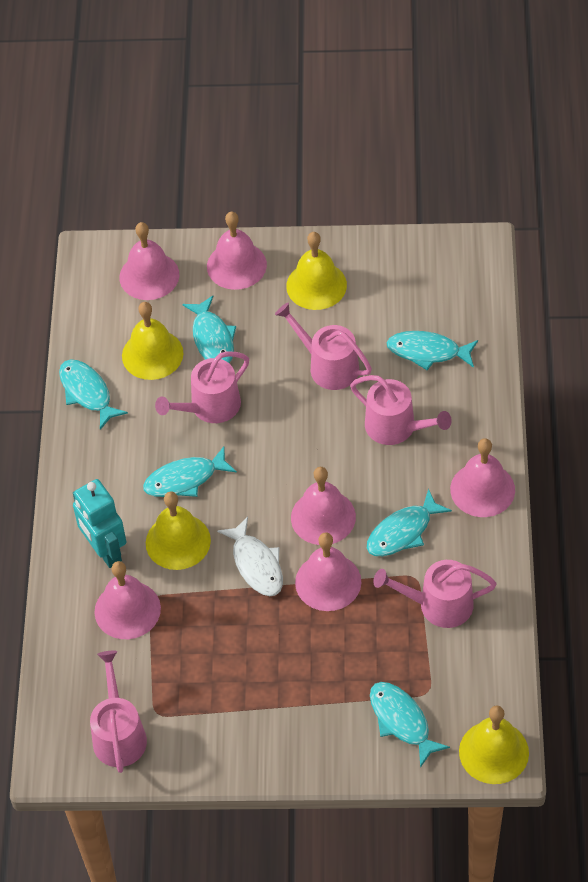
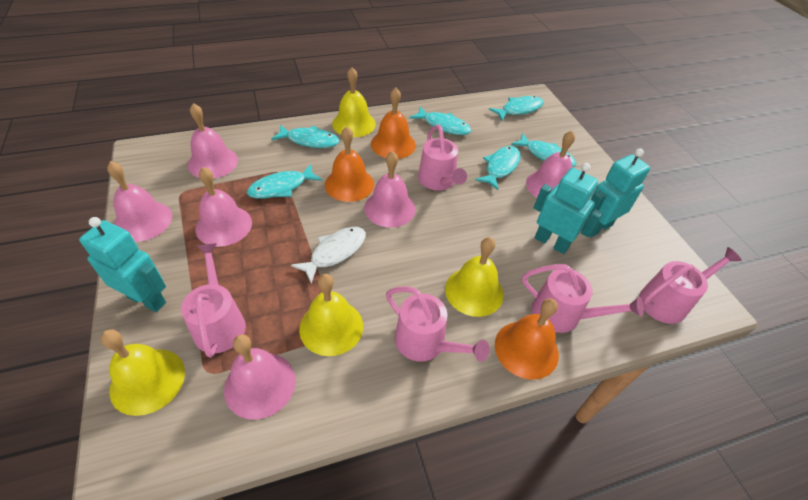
orange bell: 0 -> 3
turquoise robot: 1 -> 3

